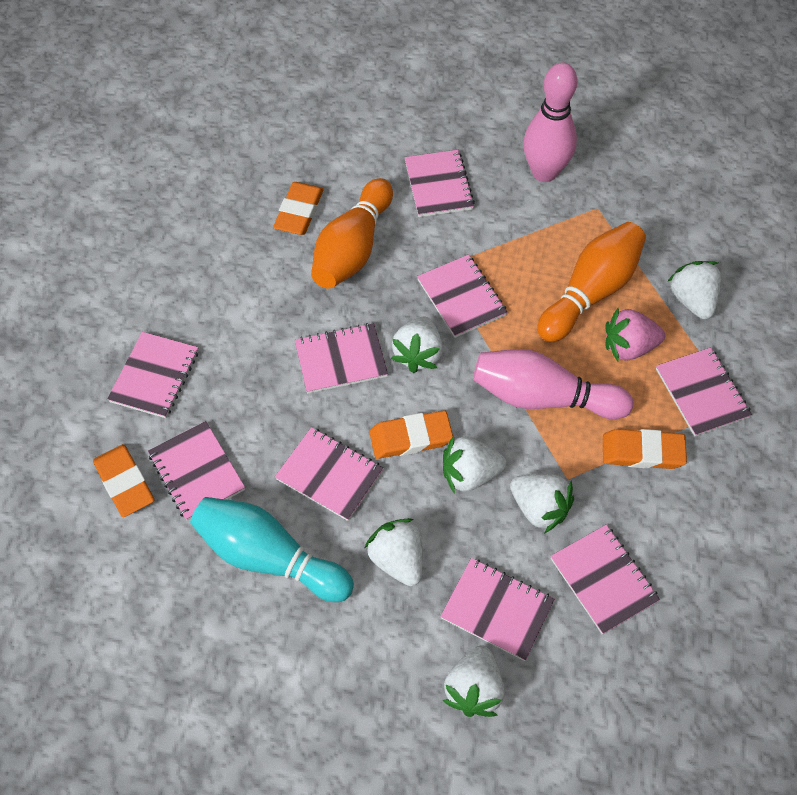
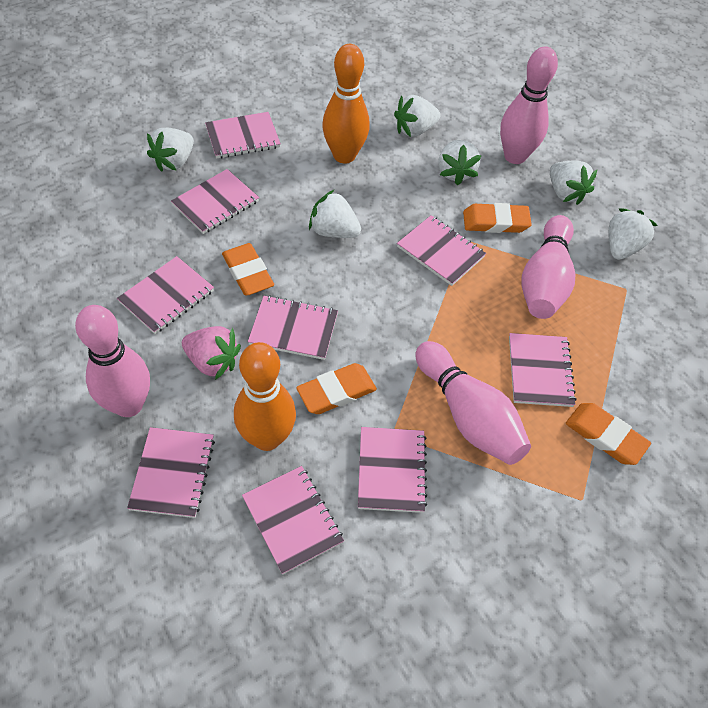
pink bowling pin: 2 -> 4
turquoise bowling pin: 1 -> 0

